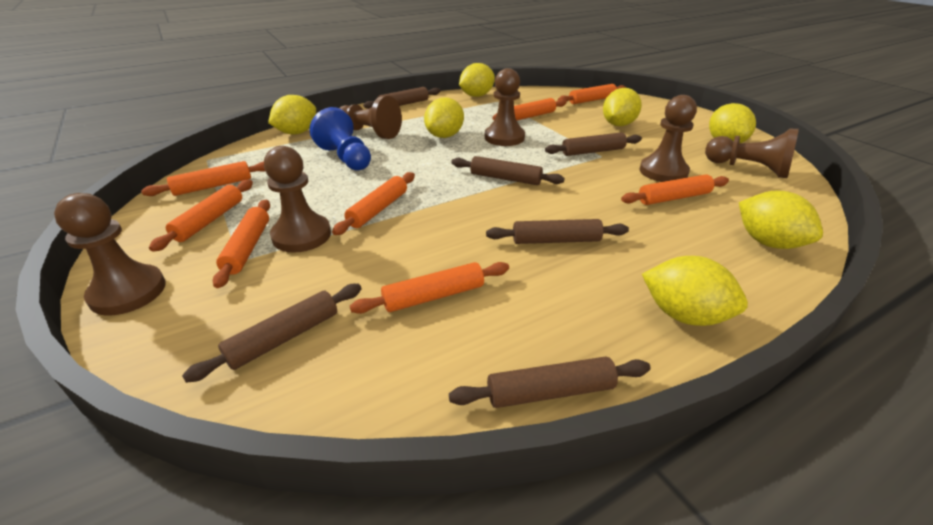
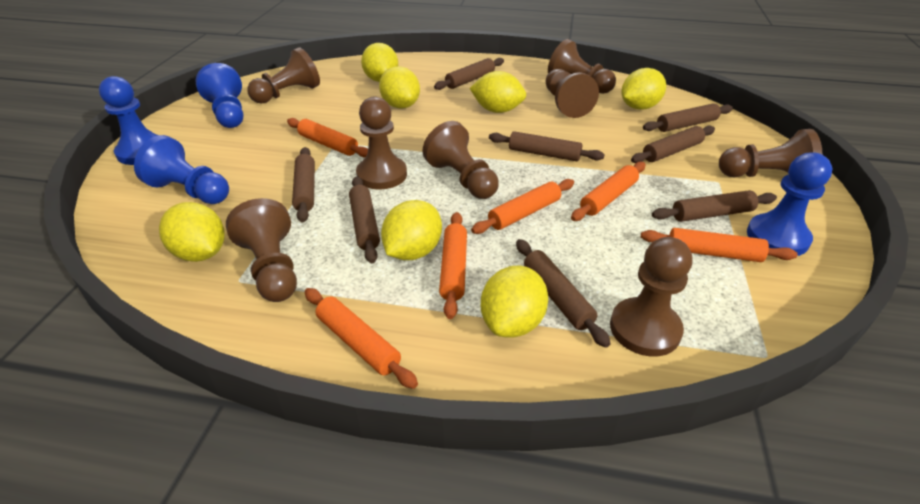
blue pawn: 1 -> 4
brown pawn: 6 -> 8
brown rolling pin: 6 -> 8
orange rolling pin: 8 -> 6

